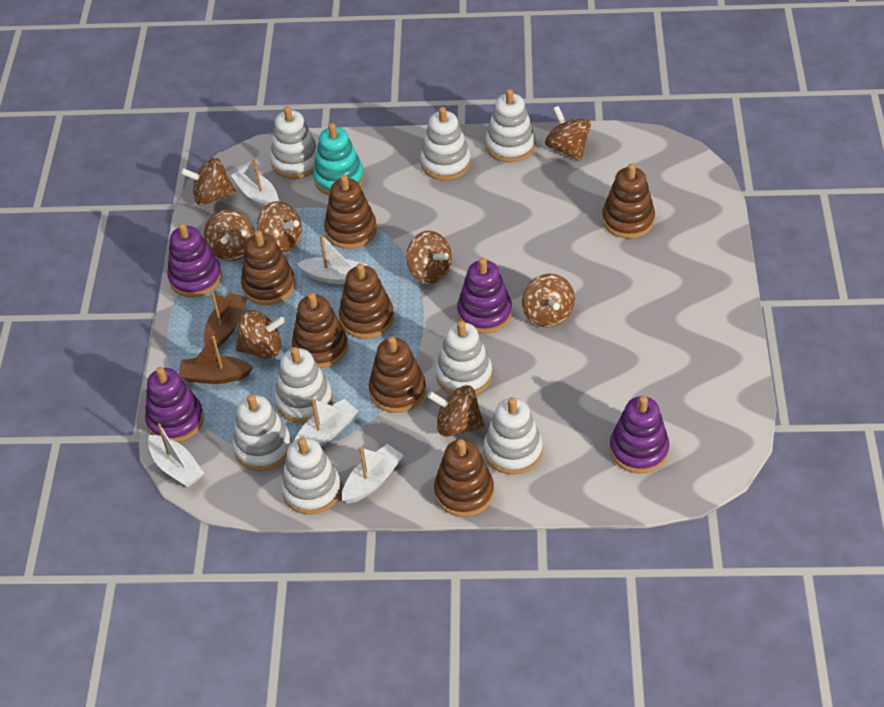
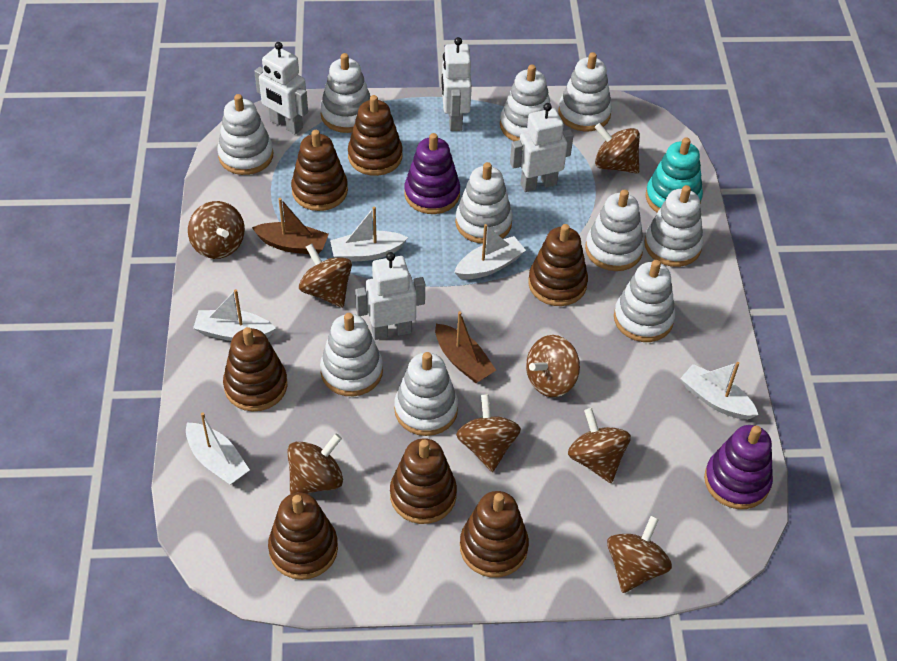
purple stacking toy: 4 -> 2
white robot: 0 -> 4
white stacking toy: 8 -> 10

